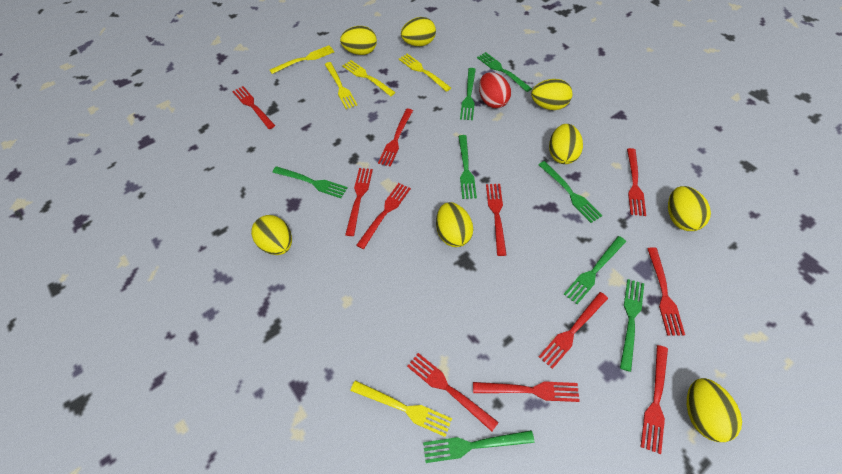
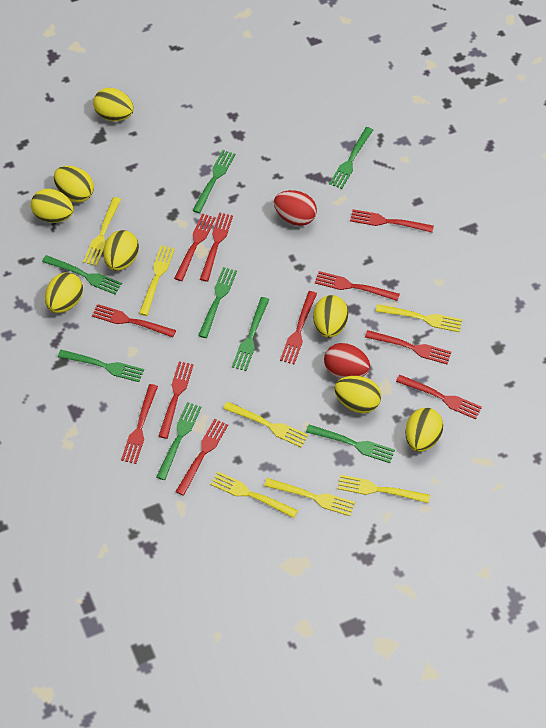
red egg: 1 -> 2
yellow fork: 5 -> 7

